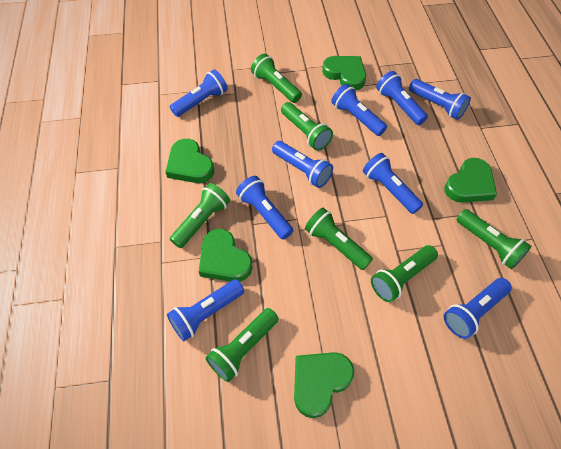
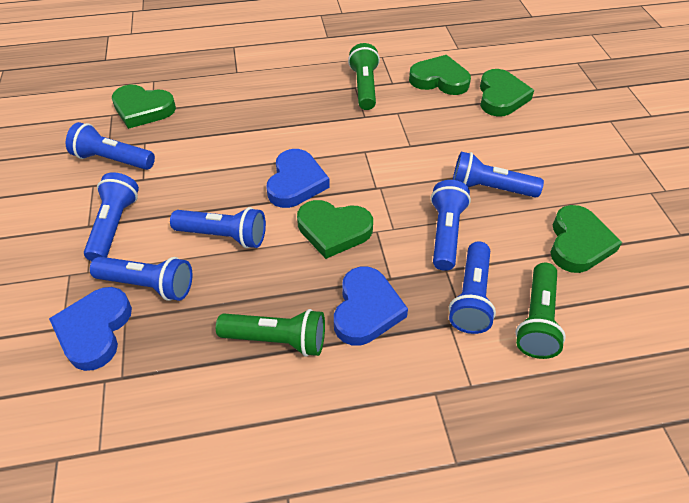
blue flashlight: 9 -> 7
blue heart: 0 -> 3
green flashlight: 7 -> 3

